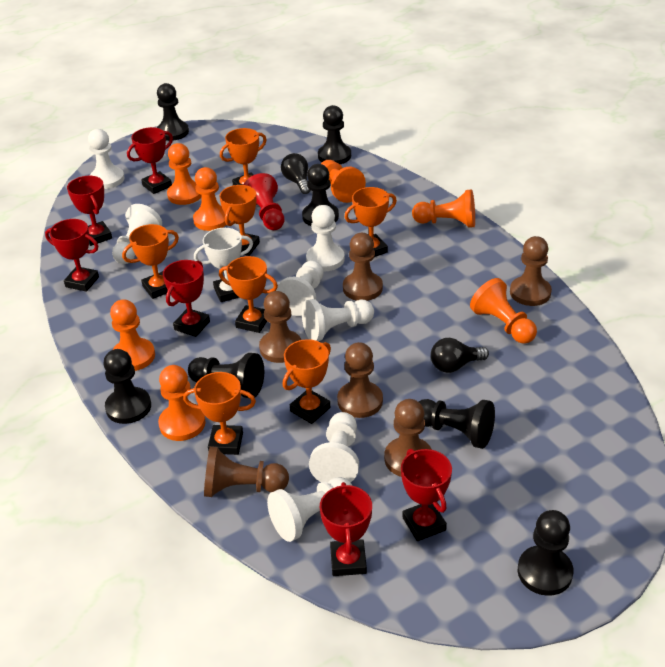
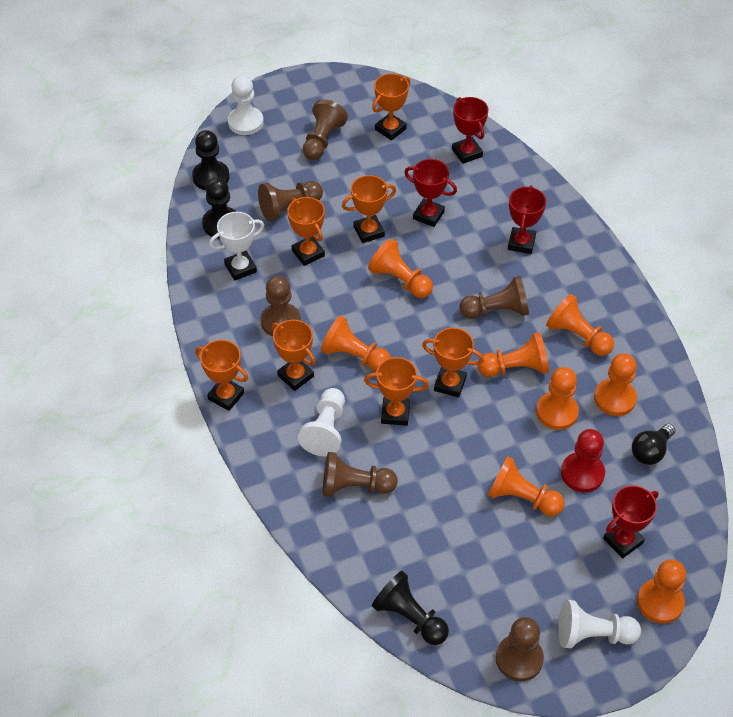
black light bulb: 2 -> 1
black pawn: 7 -> 3
orange pawn: 7 -> 8
red trophy: 6 -> 4
white pawn: 7 -> 3

